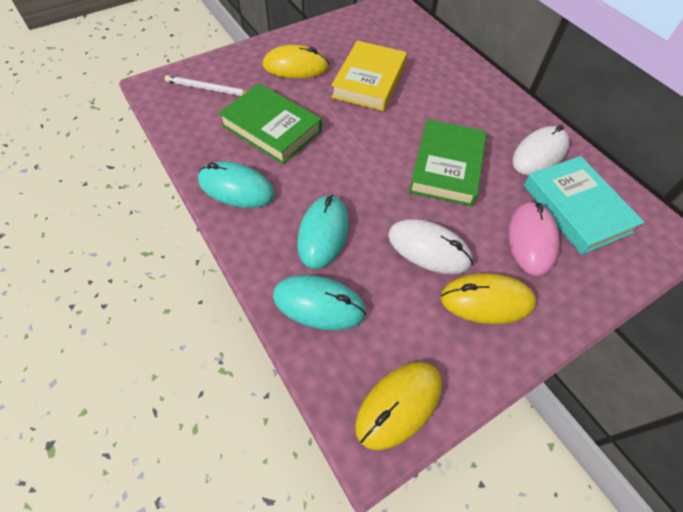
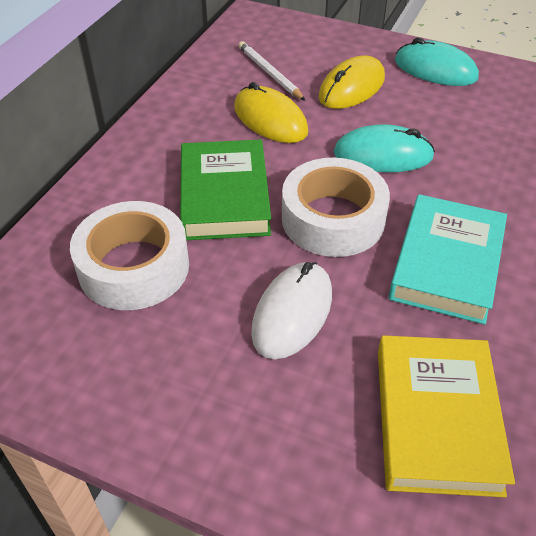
green book: 2 -> 1
pink mouse: 1 -> 0
turquoise mouse: 3 -> 2
white mouse: 2 -> 1
white tape: 0 -> 2
yellow mouse: 3 -> 2

